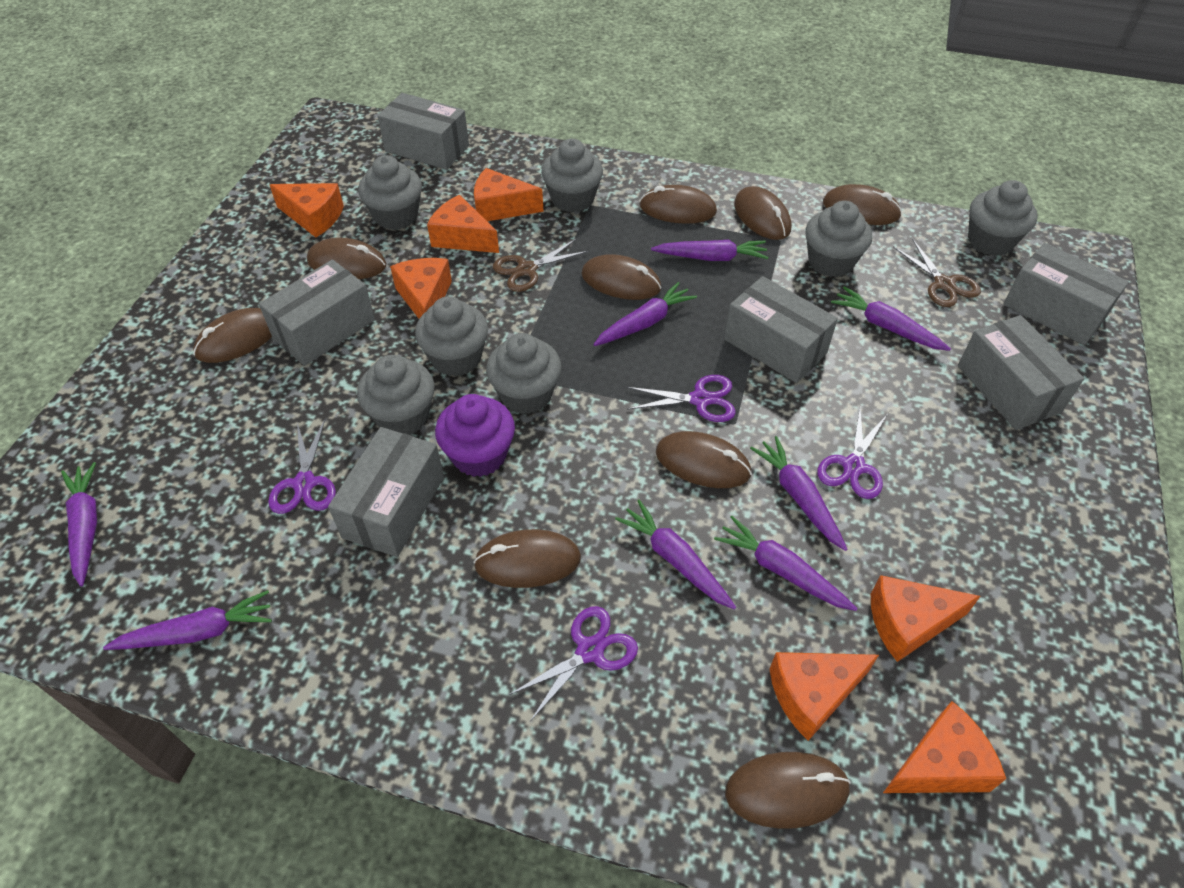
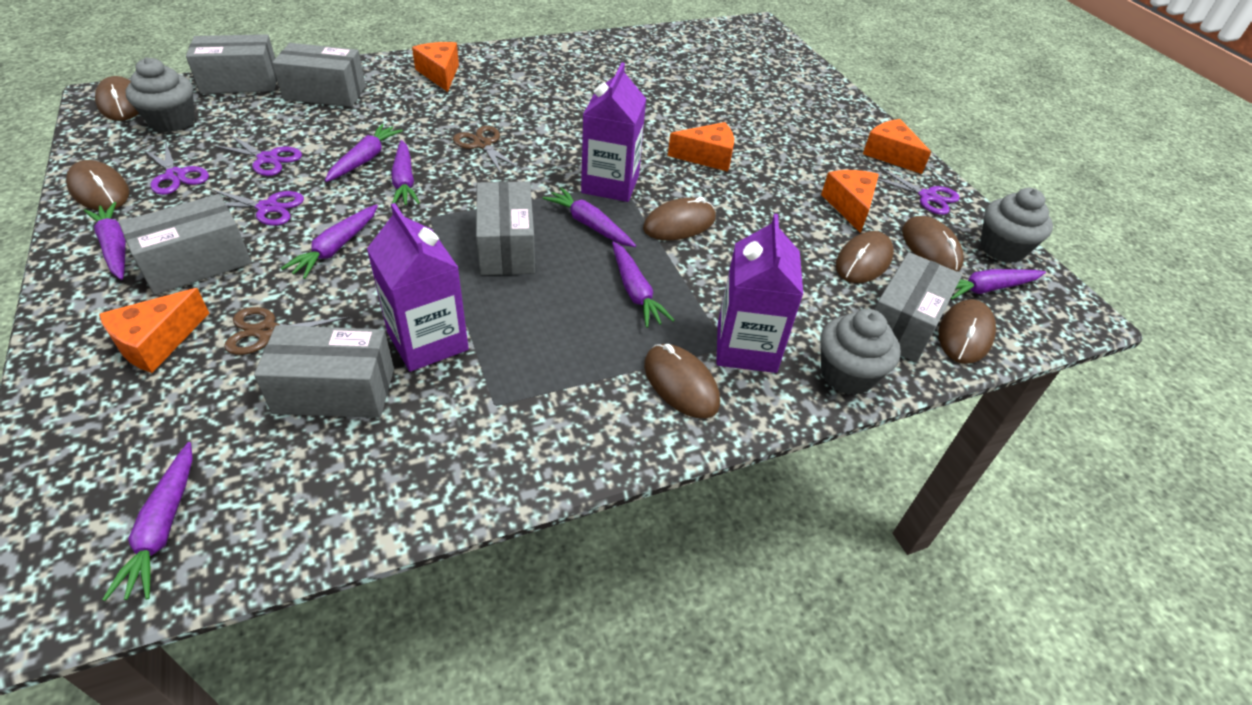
brown mouse: 9 -> 7
grey cupcake: 7 -> 3
orange cheese: 7 -> 5
purple carton: 0 -> 3
purple cupcake: 1 -> 0

